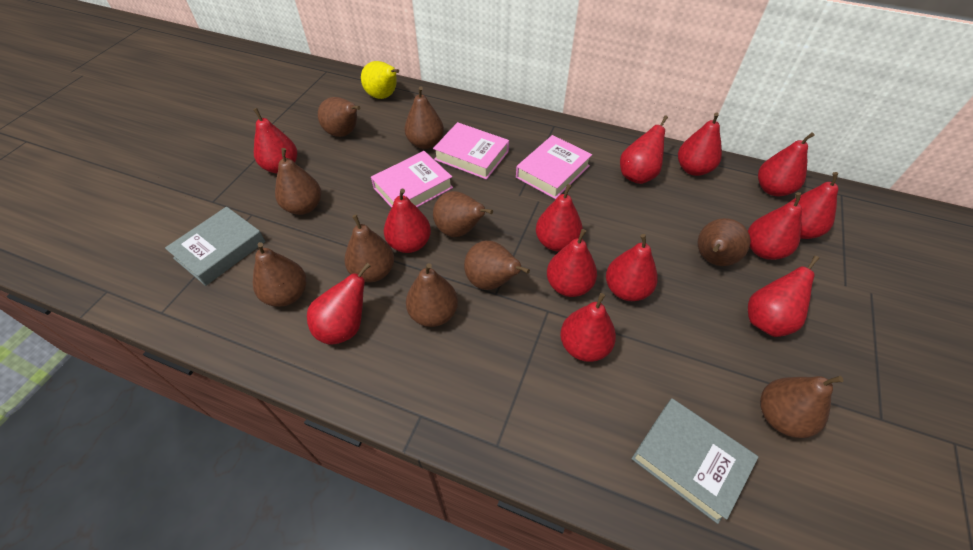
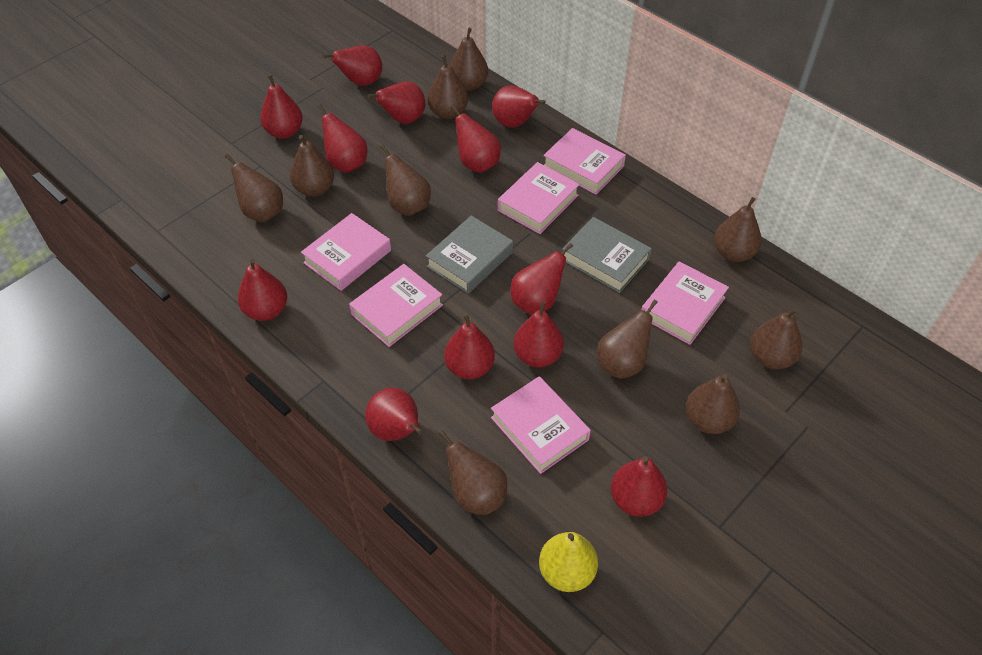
pink book: 3 -> 6
red pear: 13 -> 12

